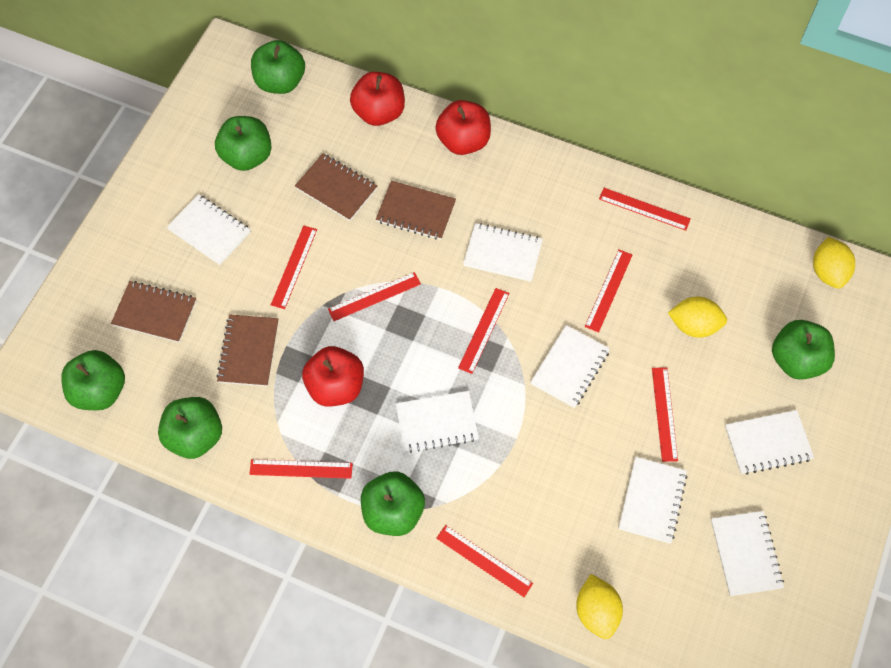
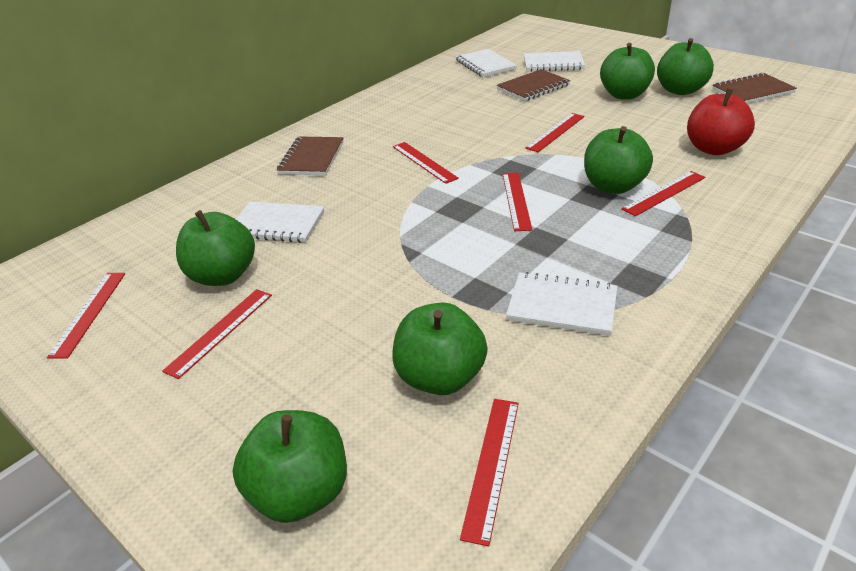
brown notebook: 4 -> 3
red apple: 3 -> 1
red ruler: 8 -> 7
white notebook: 7 -> 4
yellow lemon: 3 -> 0

